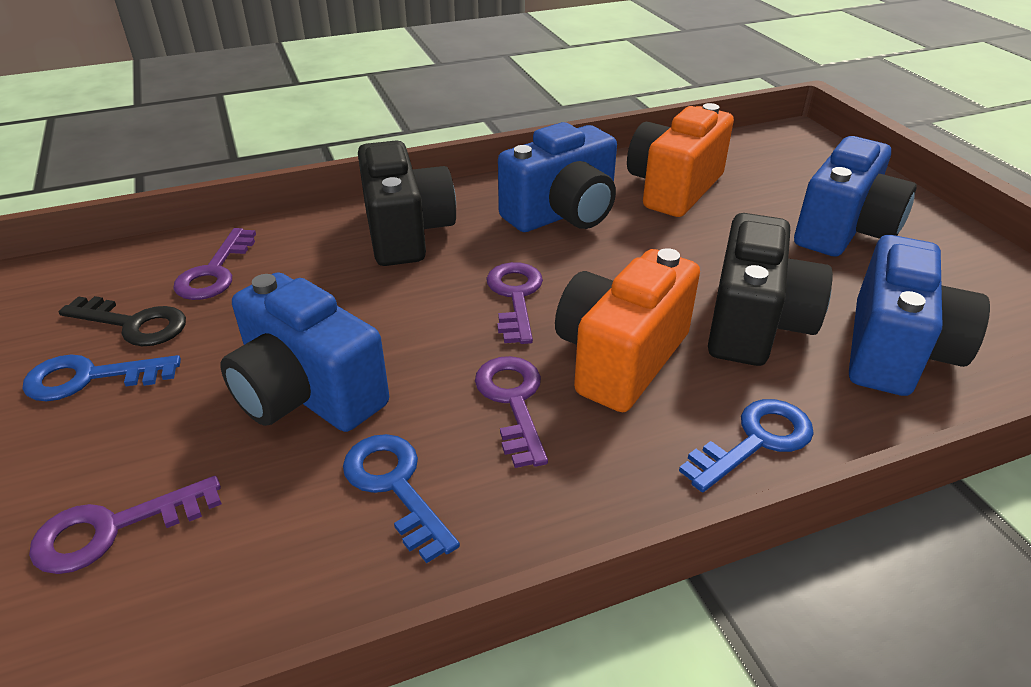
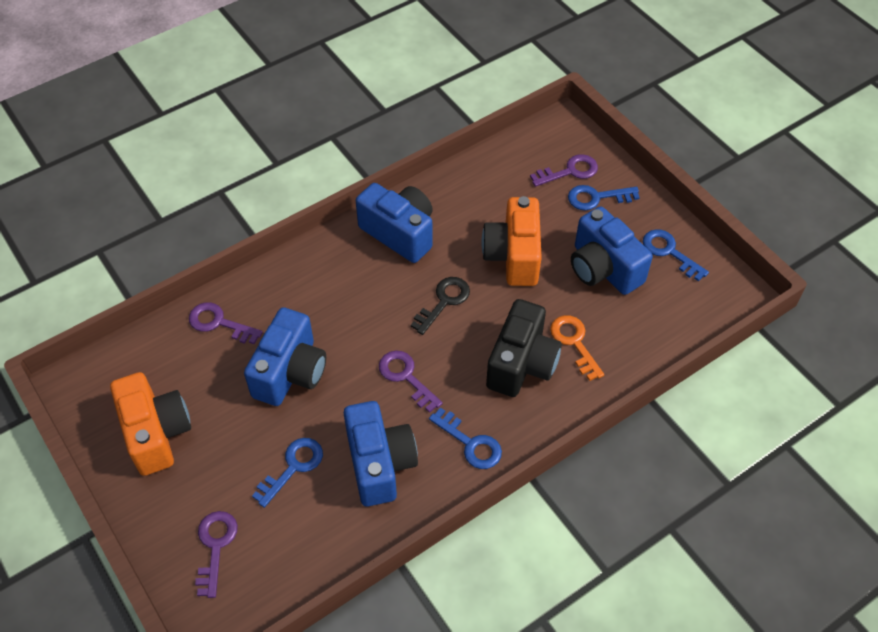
black camera: 2 -> 1
blue key: 3 -> 4
orange key: 0 -> 1

